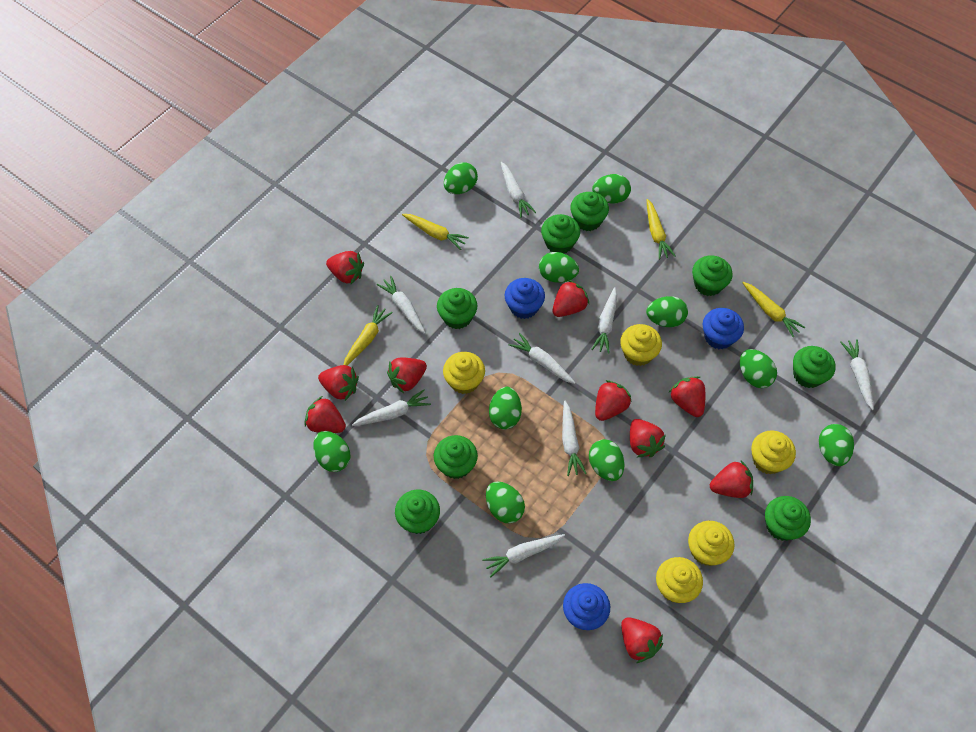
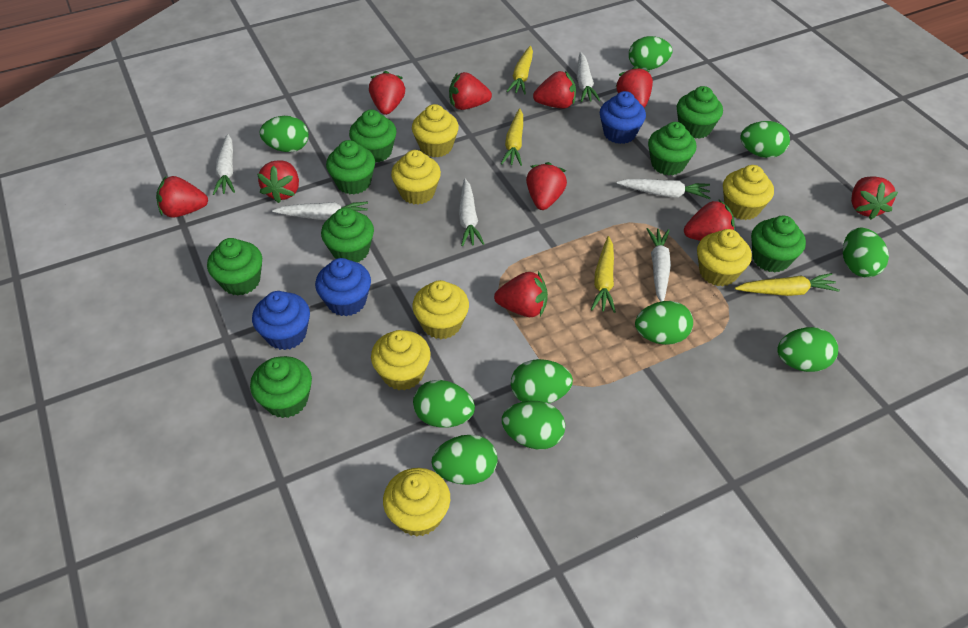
white carrot: 8 -> 6
yellow cupcake: 5 -> 7

